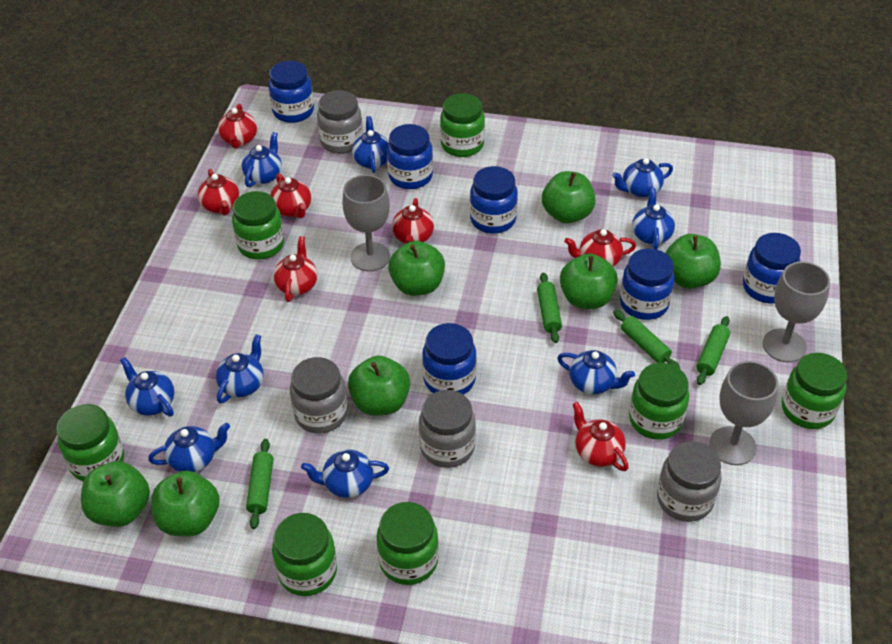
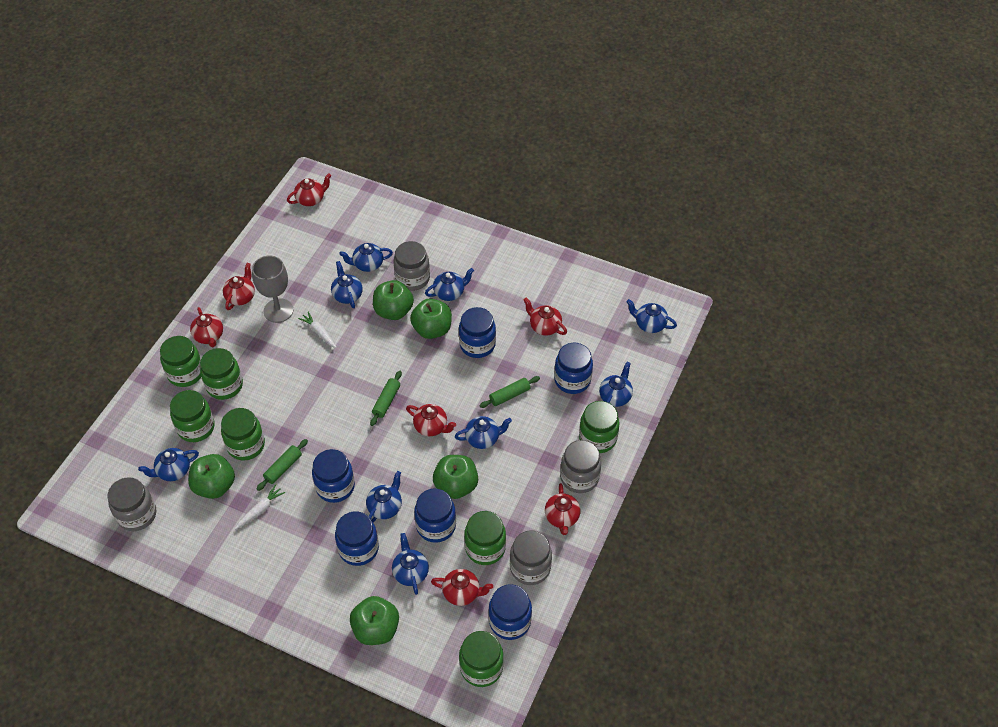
green apple: 7 -> 5
green rolling pin: 4 -> 3
grey goblet: 3 -> 1
white carrot: 0 -> 2

